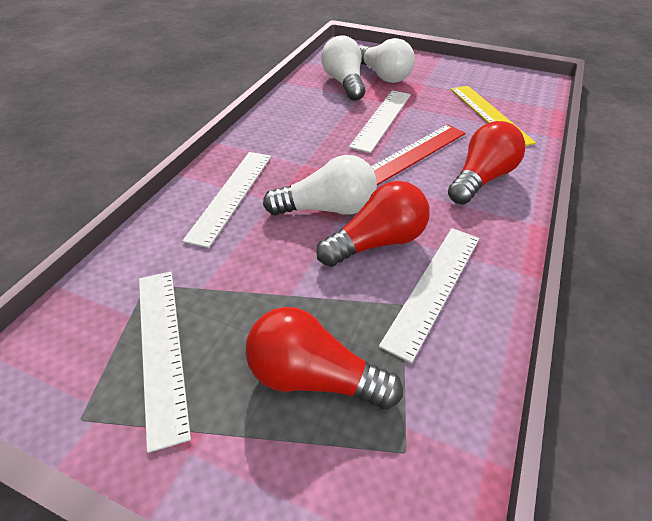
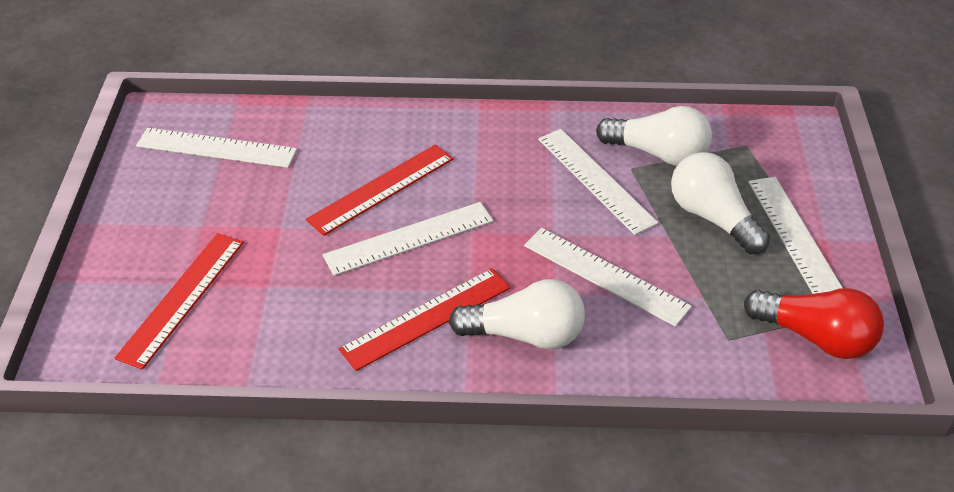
red light bulb: 3 -> 1
red ruler: 1 -> 3
white ruler: 4 -> 5
yellow ruler: 1 -> 0

